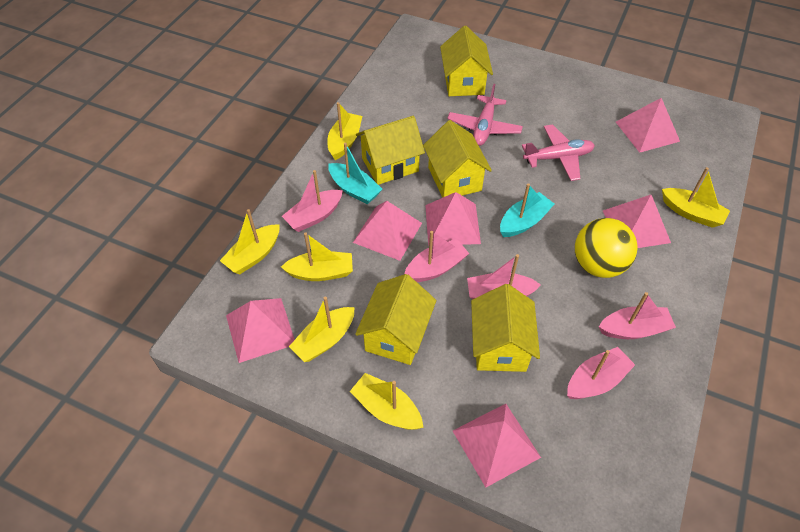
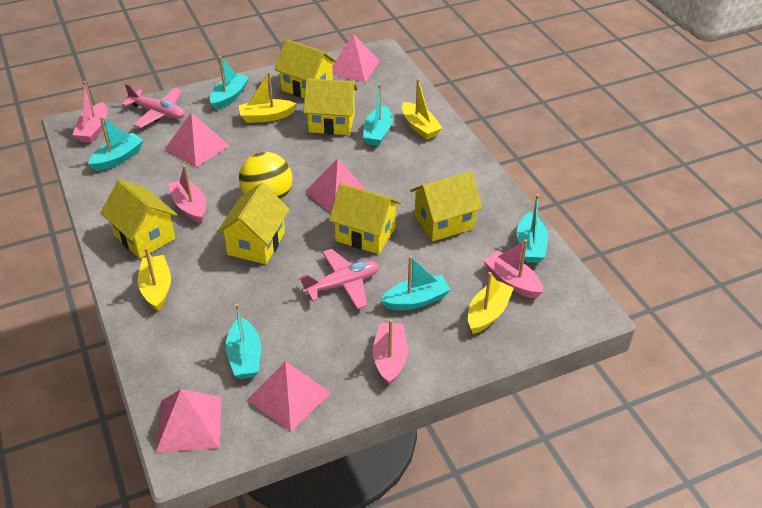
pink boat: 5 -> 4
pink pyramid: 6 -> 5
turquoise boat: 2 -> 6
yellow boat: 6 -> 4
yellow house: 5 -> 6

